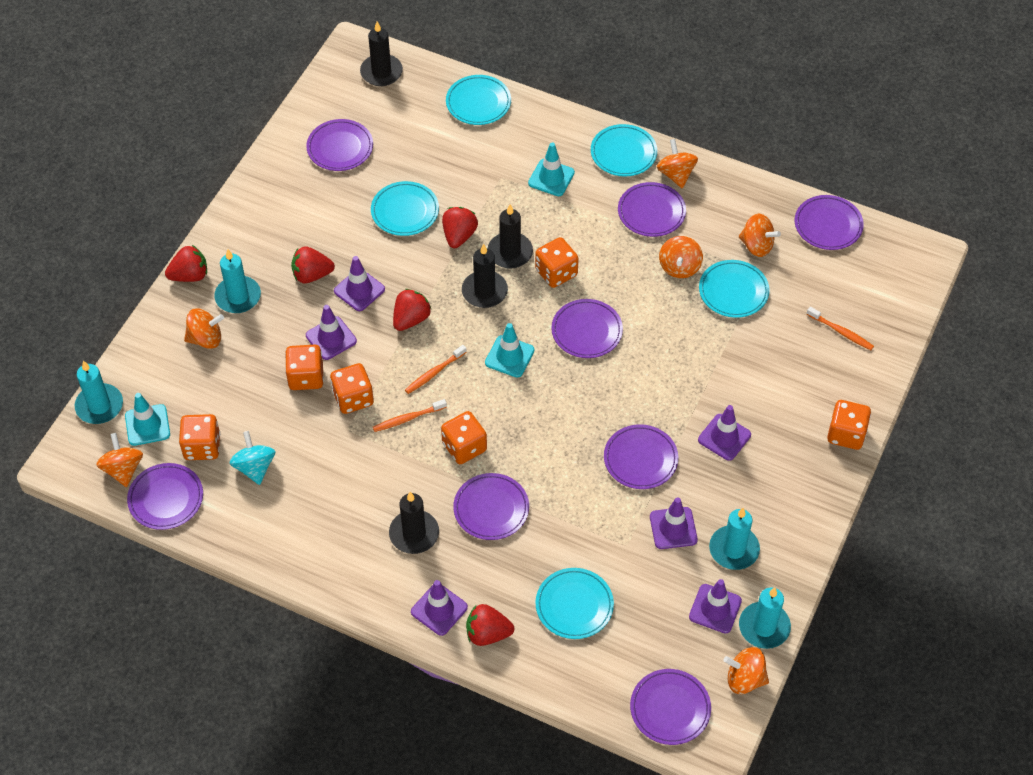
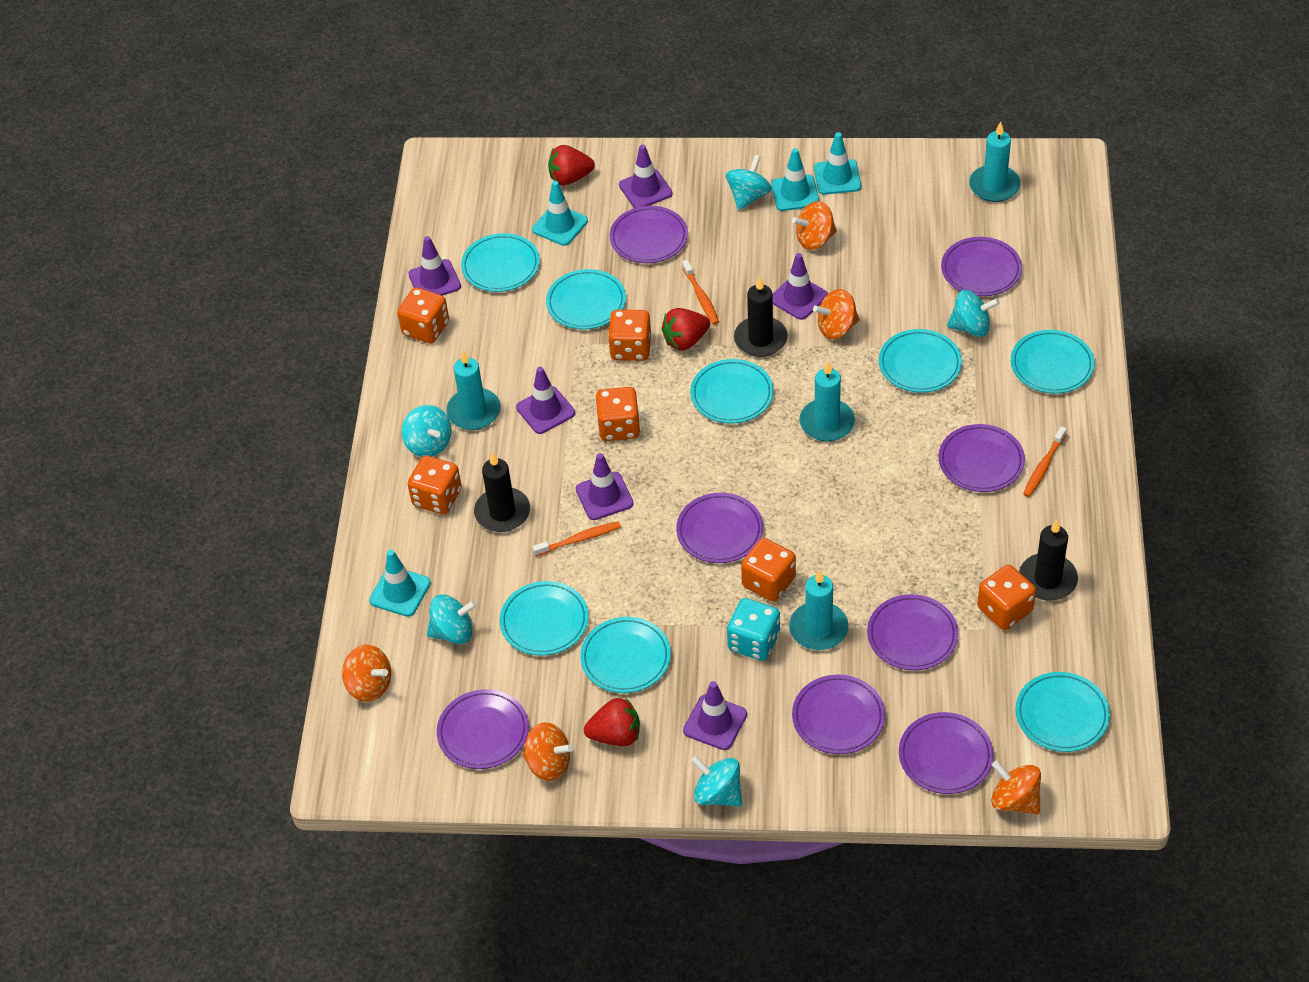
black candle: 4 -> 3
orange spinning top: 6 -> 5
red strawberry: 5 -> 3
turquoise dice: 0 -> 1
turquoise plate: 5 -> 8
turquoise spinning top: 1 -> 5
turquoise traffic cone: 3 -> 4

